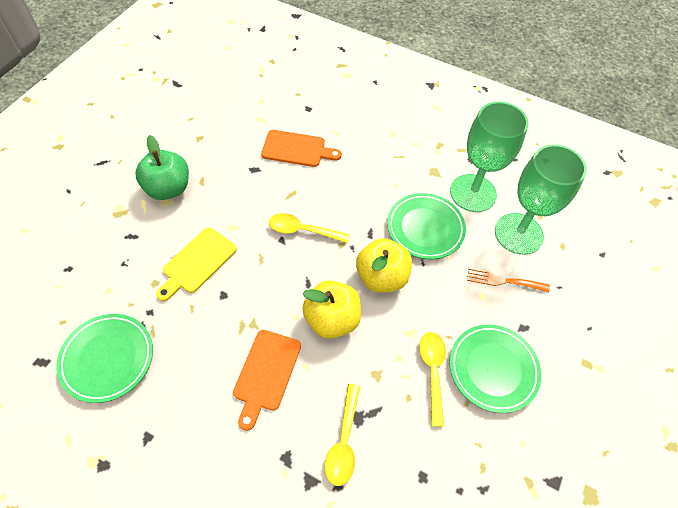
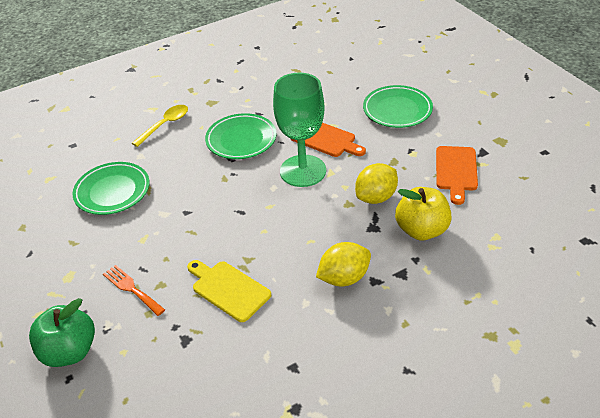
green goblet: 2 -> 1
yellow apple: 2 -> 1
yellow lemon: 0 -> 2
yellow spoon: 3 -> 1

